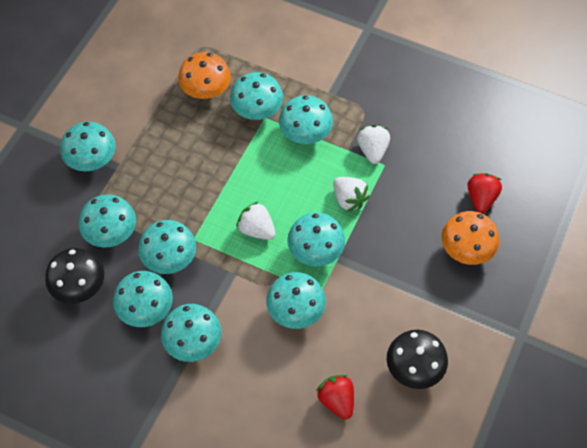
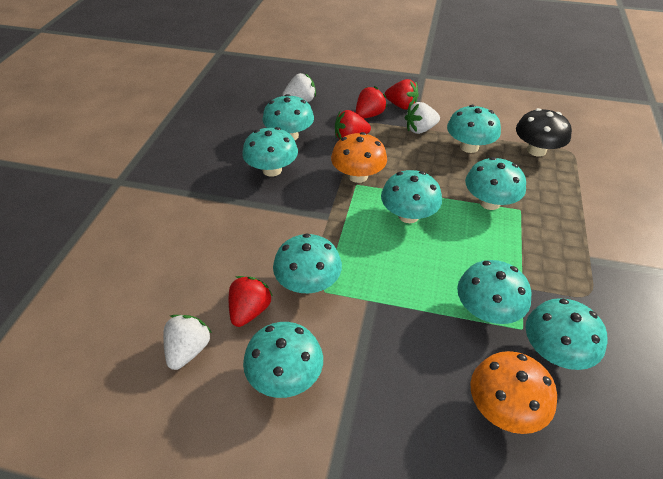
black mushroom: 2 -> 1
red strawberry: 2 -> 4

